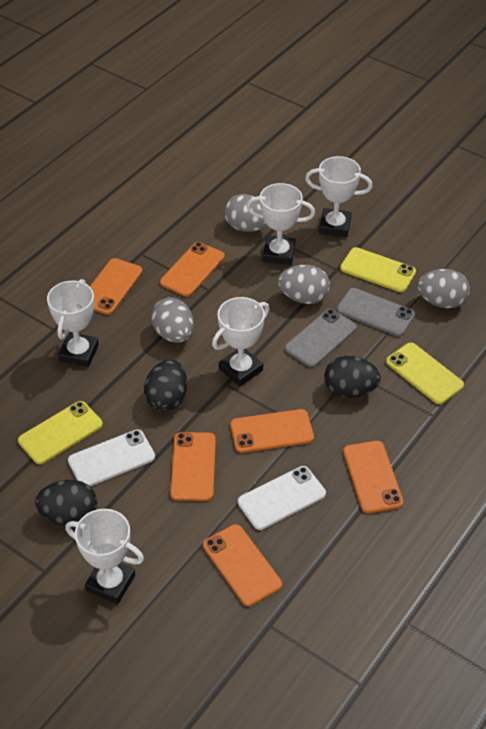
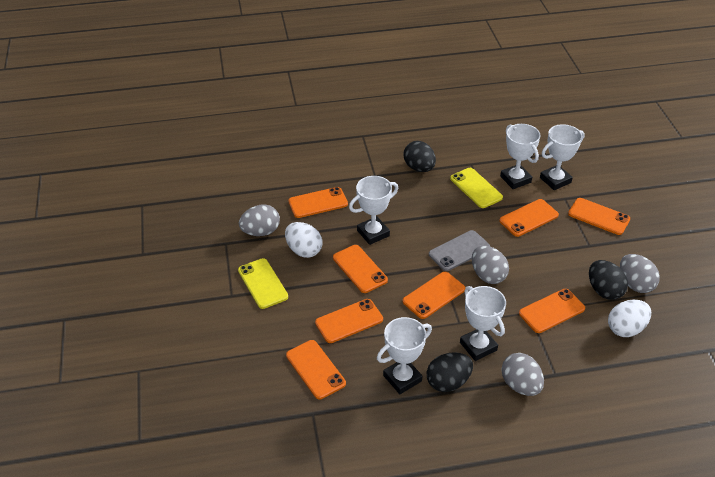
grey phone: 2 -> 1
orange phone: 6 -> 8
white egg: 0 -> 2
white phone: 2 -> 0
yellow phone: 3 -> 2

